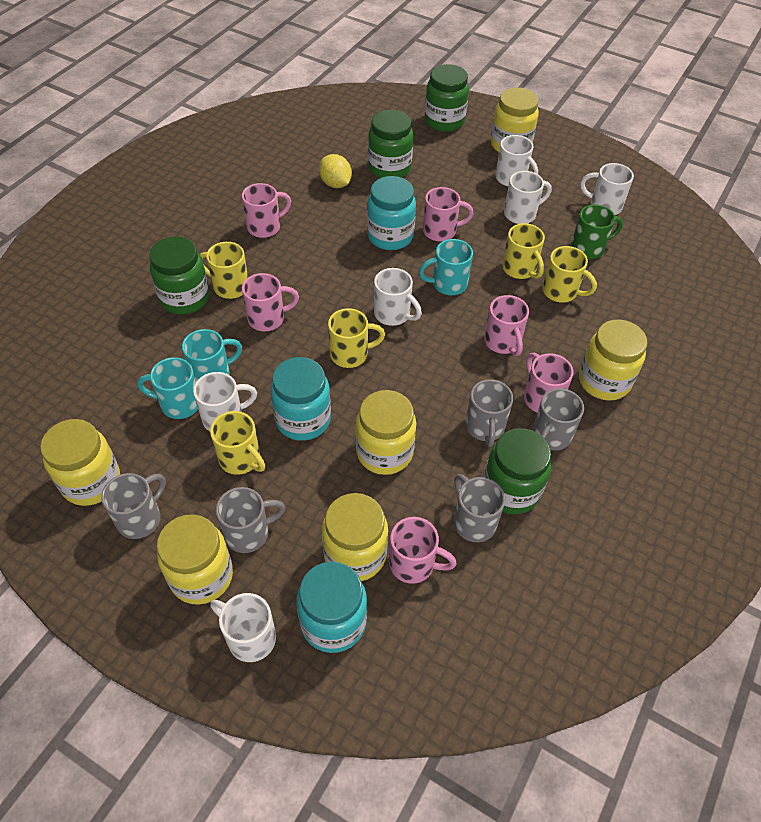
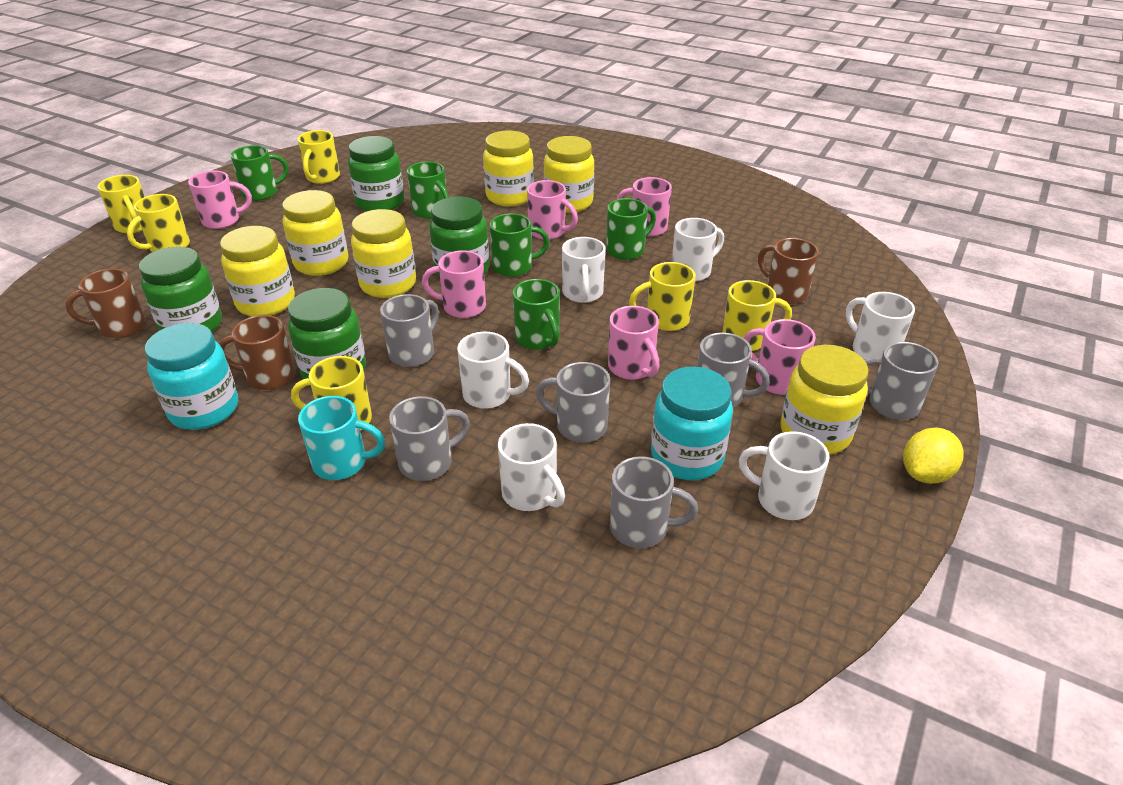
brown mug: 0 -> 3
green mug: 1 -> 5
grey mug: 5 -> 6
turquoise jar: 3 -> 2
turquoise mug: 3 -> 1
yellow mug: 5 -> 6

